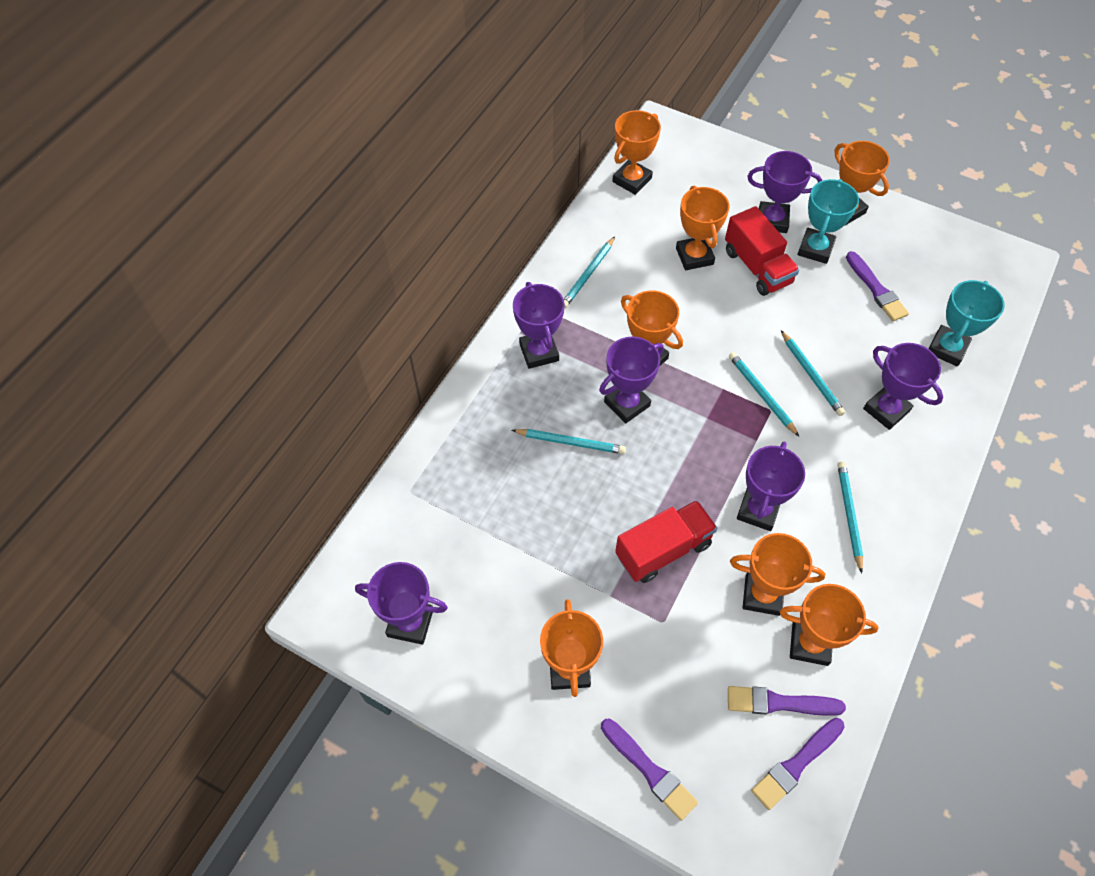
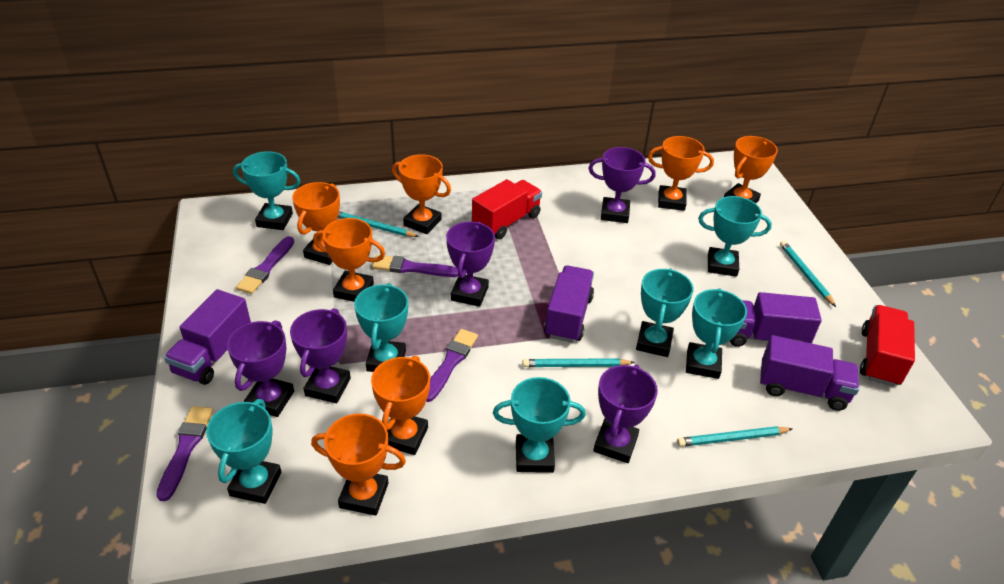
purple trophy: 6 -> 5
purple truck: 0 -> 4
turquoise pencil: 5 -> 4
turquoise trophy: 2 -> 7

